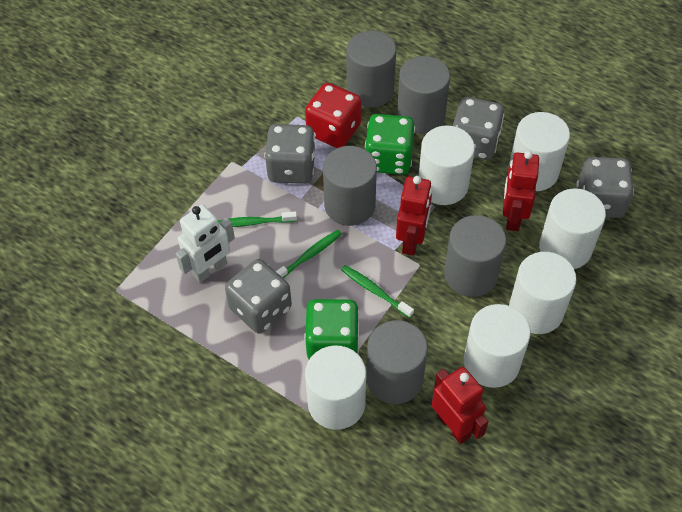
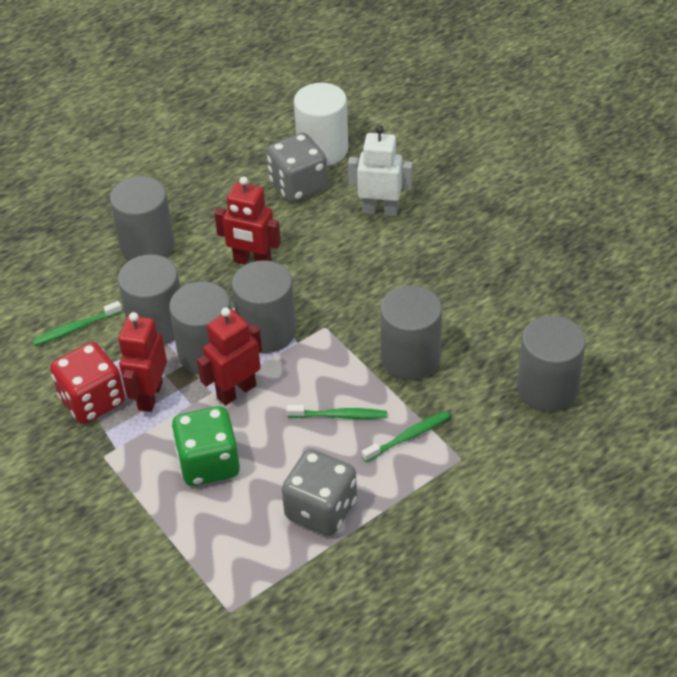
green dice: 2 -> 1
grey cylinder: 5 -> 6
grey dice: 4 -> 2
white cylinder: 6 -> 1

